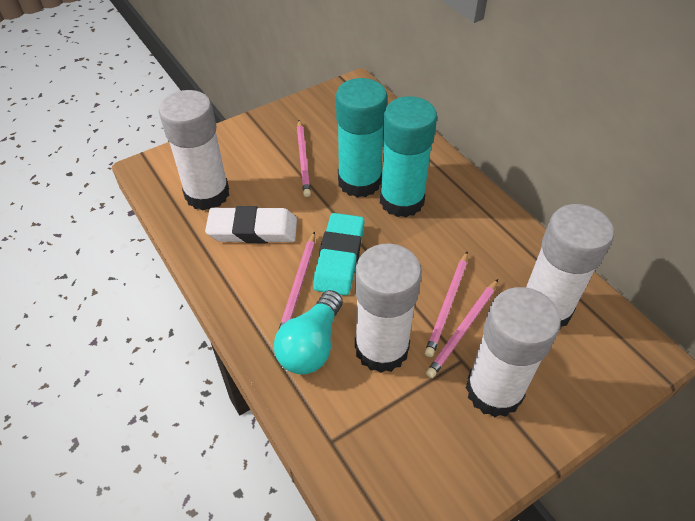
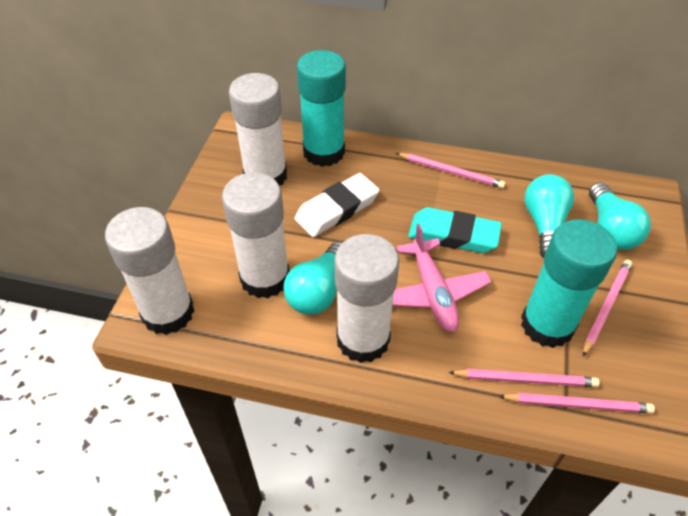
pink plane: 0 -> 1
turquoise light bulb: 1 -> 3

